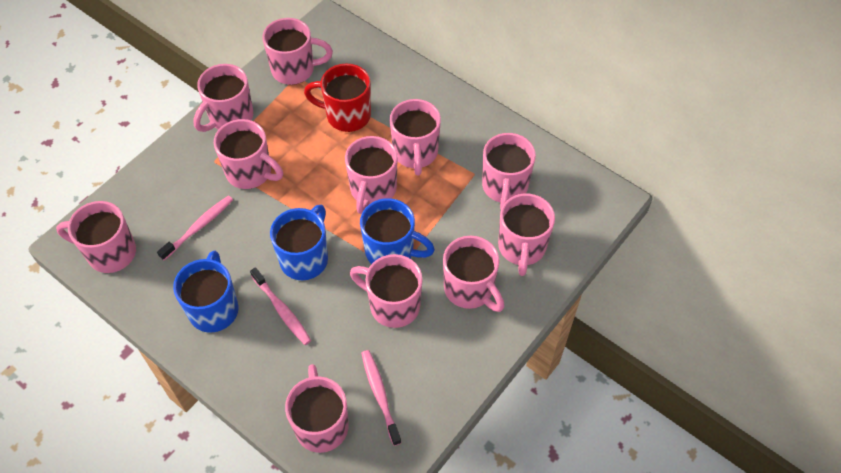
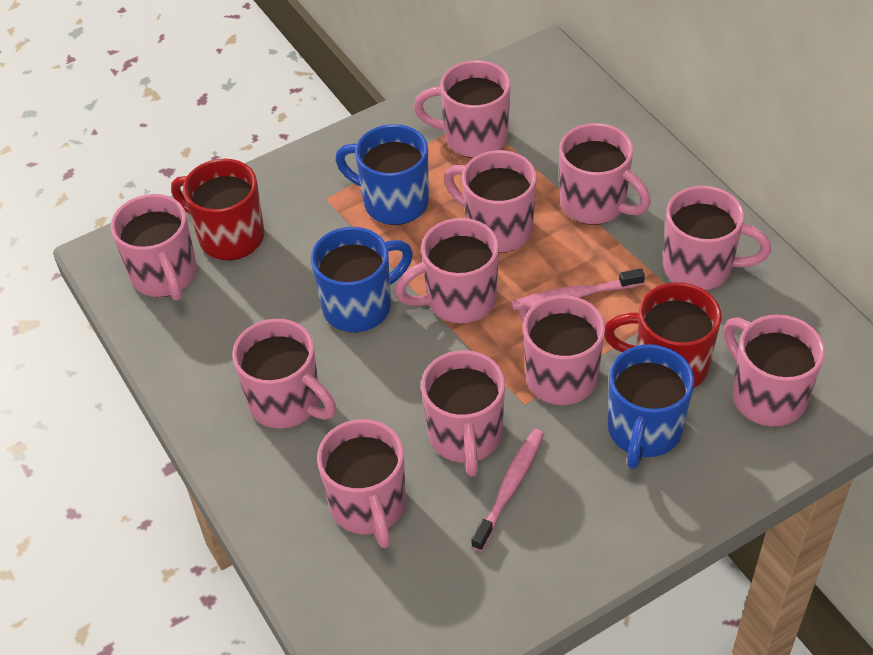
pink toothbrush: 3 -> 2
red mug: 1 -> 2

